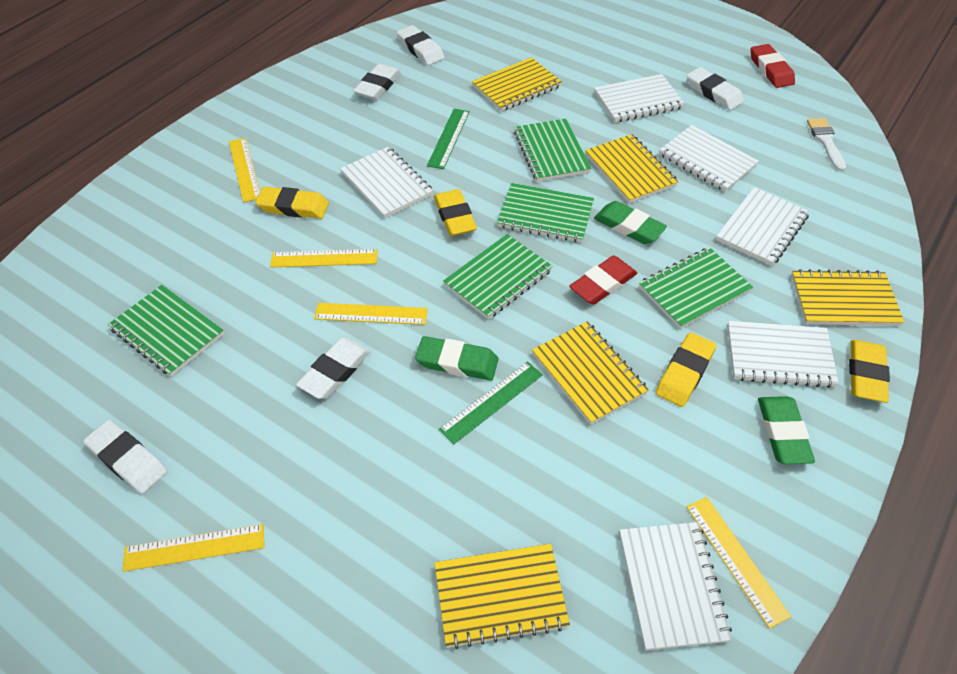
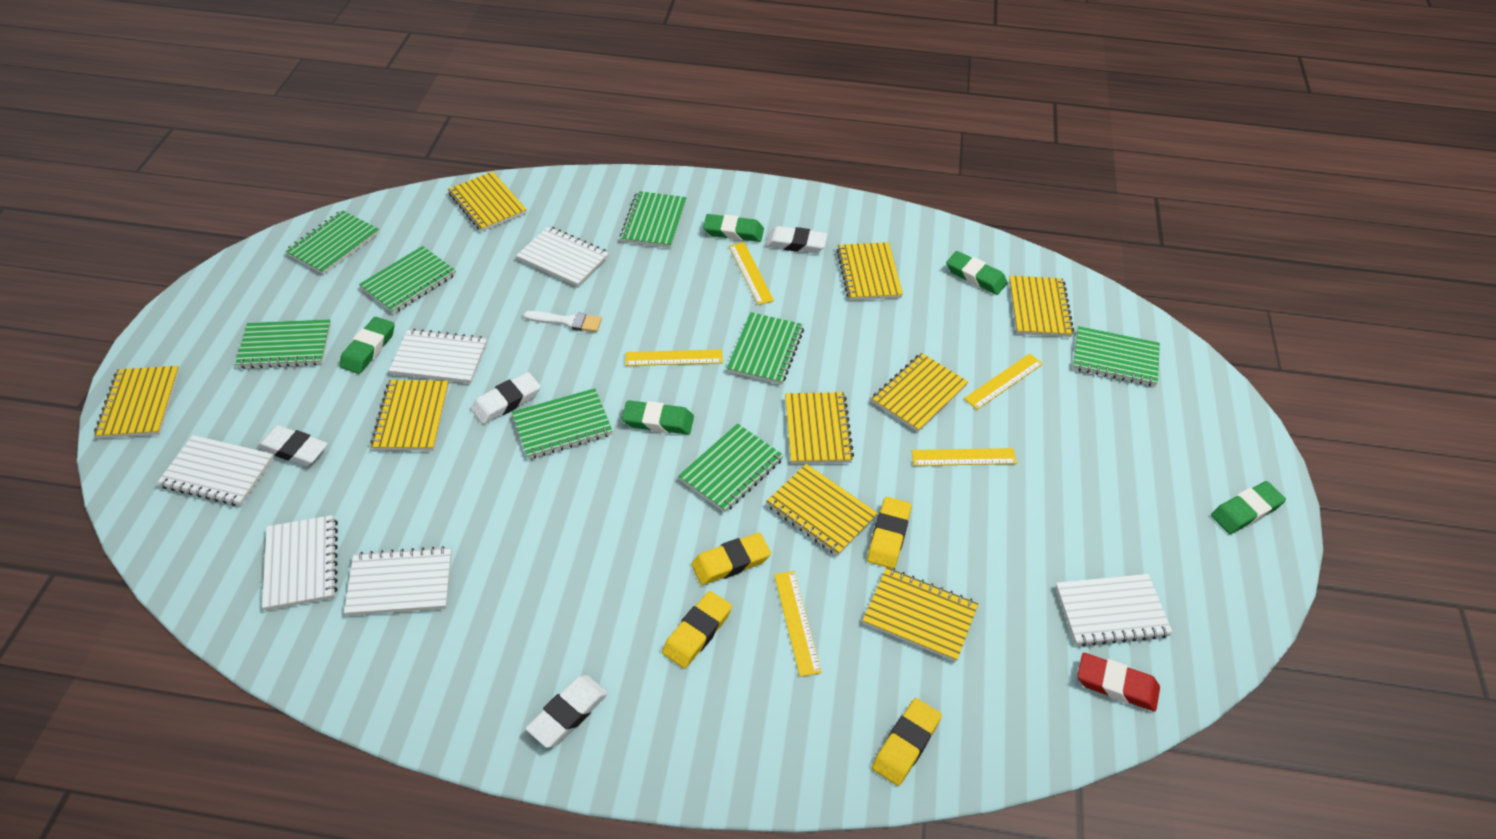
green eraser: 3 -> 5
green notebook: 5 -> 8
green ruler: 2 -> 0
red eraser: 2 -> 1
white eraser: 5 -> 4
yellow notebook: 5 -> 9

